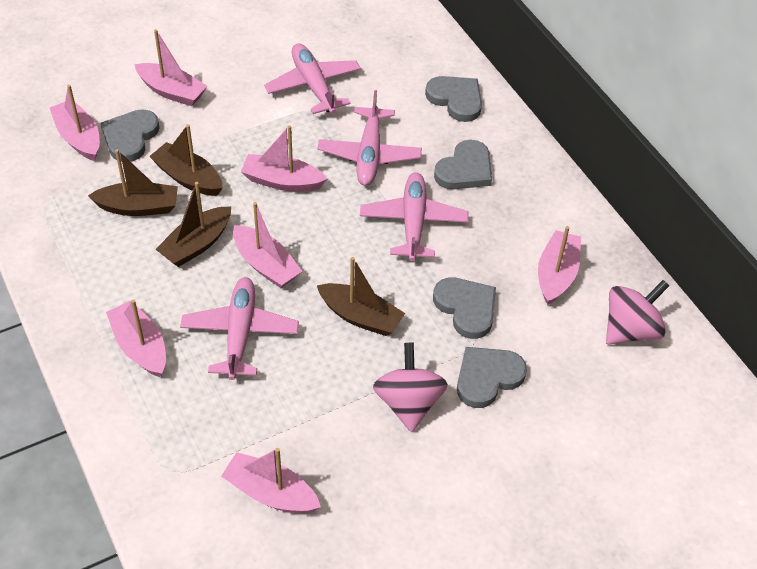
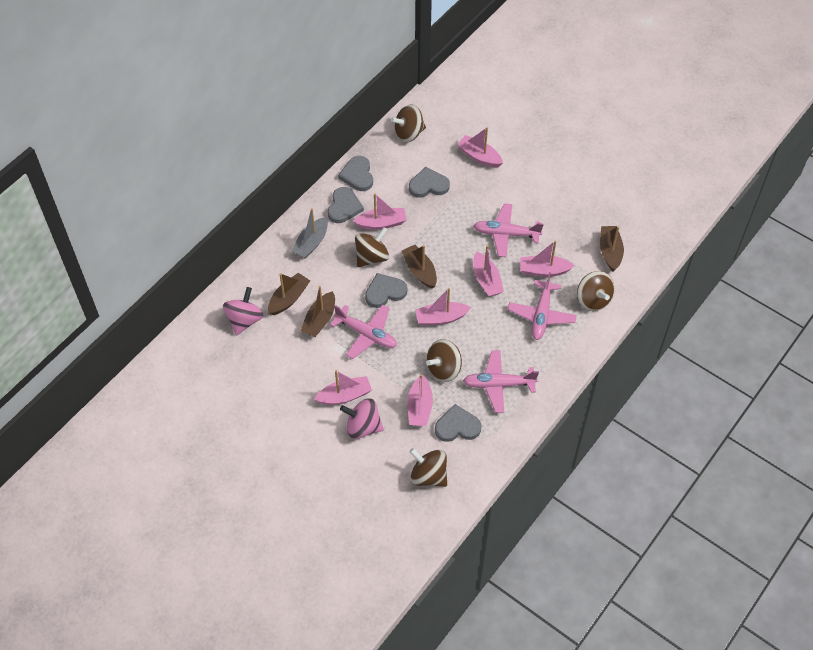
brown spinning top: 0 -> 5
grey boat: 0 -> 1

